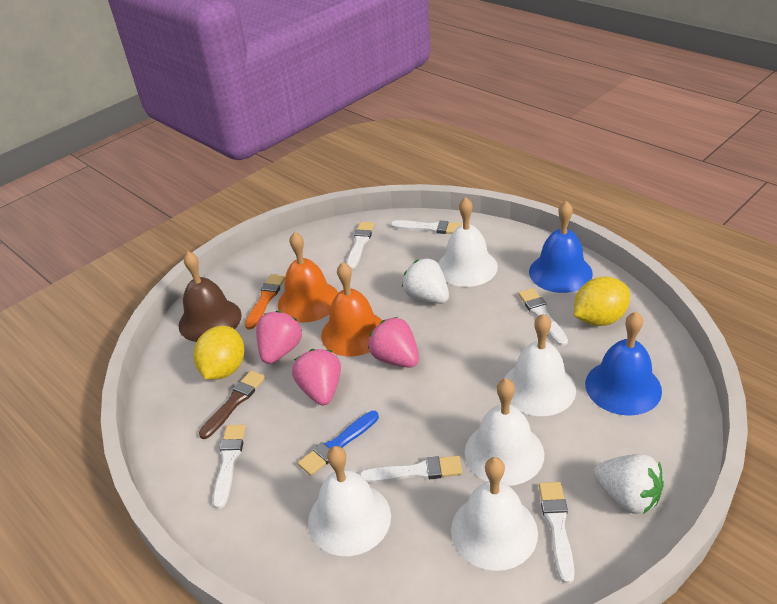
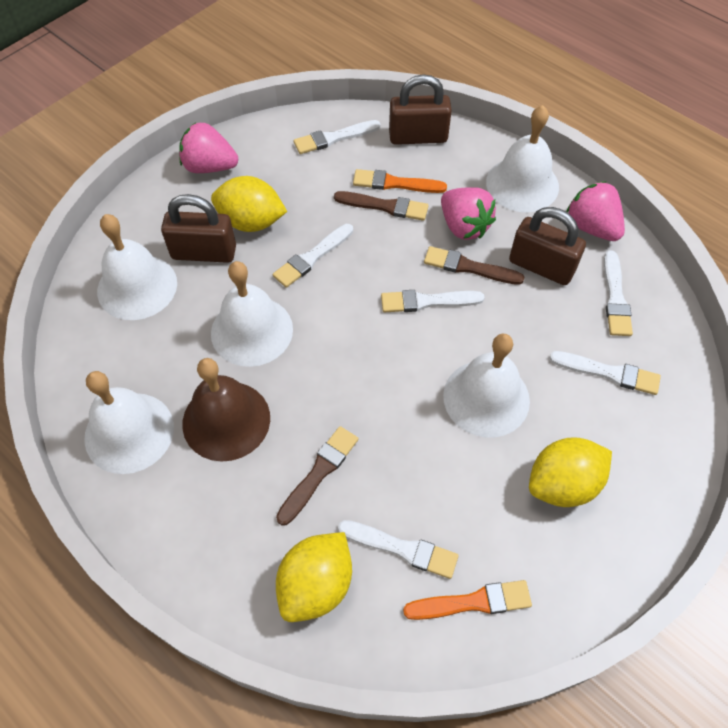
blue bell: 2 -> 0
blue brush: 1 -> 0
brown brush: 1 -> 3
brown padlock: 0 -> 3
orange bell: 2 -> 0
orange brush: 1 -> 2
white strawberry: 2 -> 0
yellow lemon: 2 -> 3

